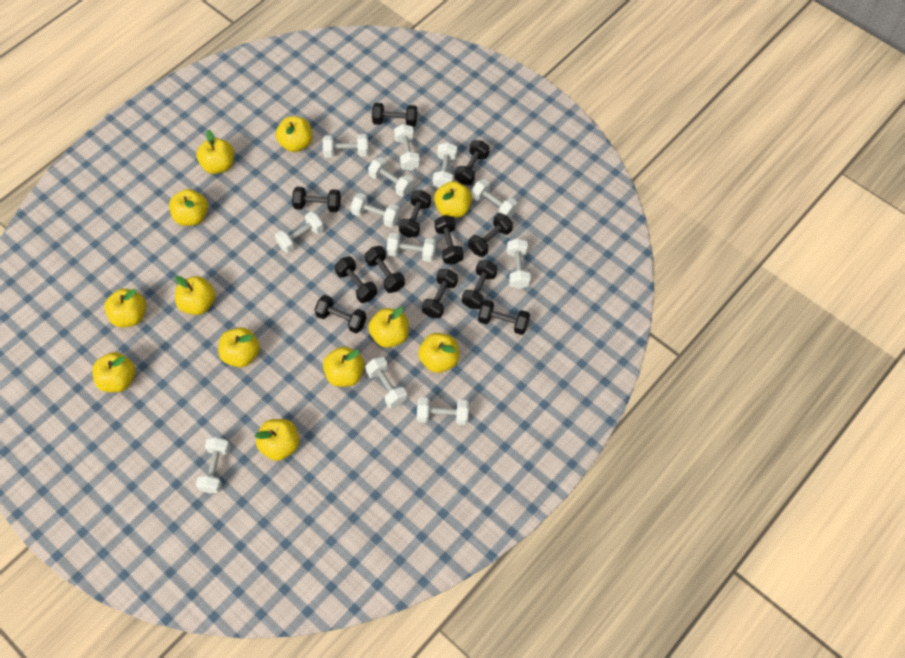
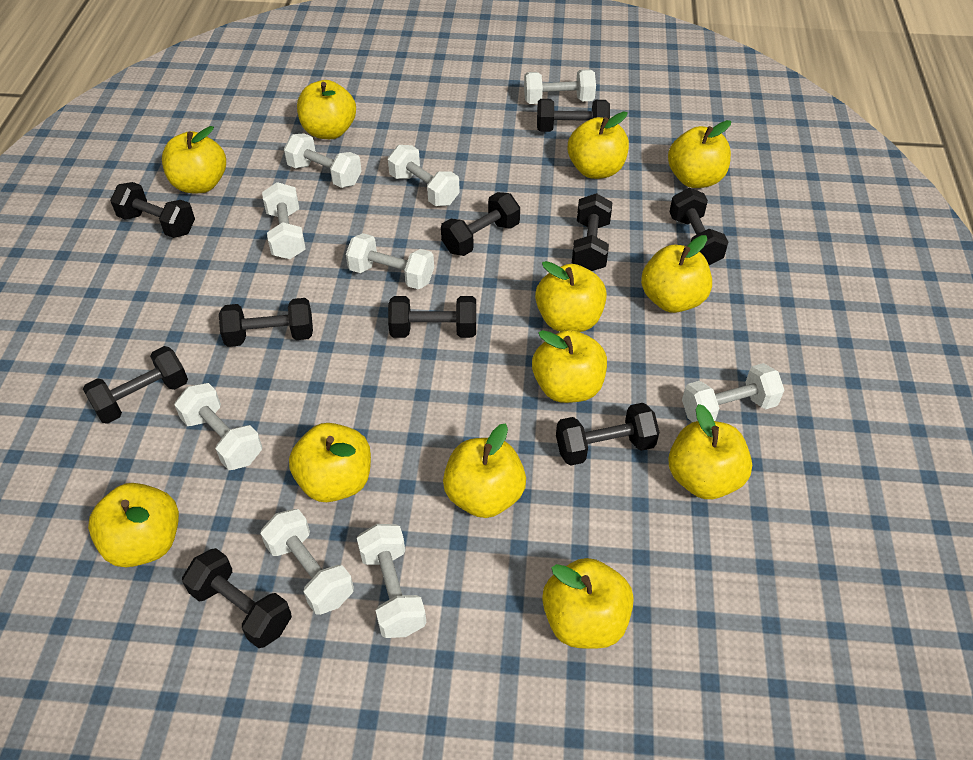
black dumbbell: 12 -> 10
white dumbbell: 12 -> 9

